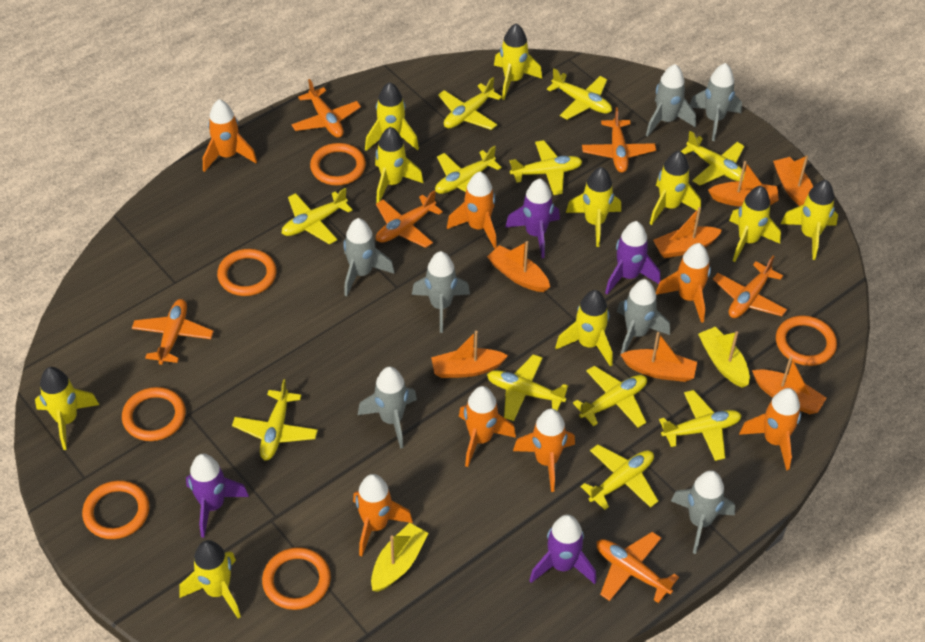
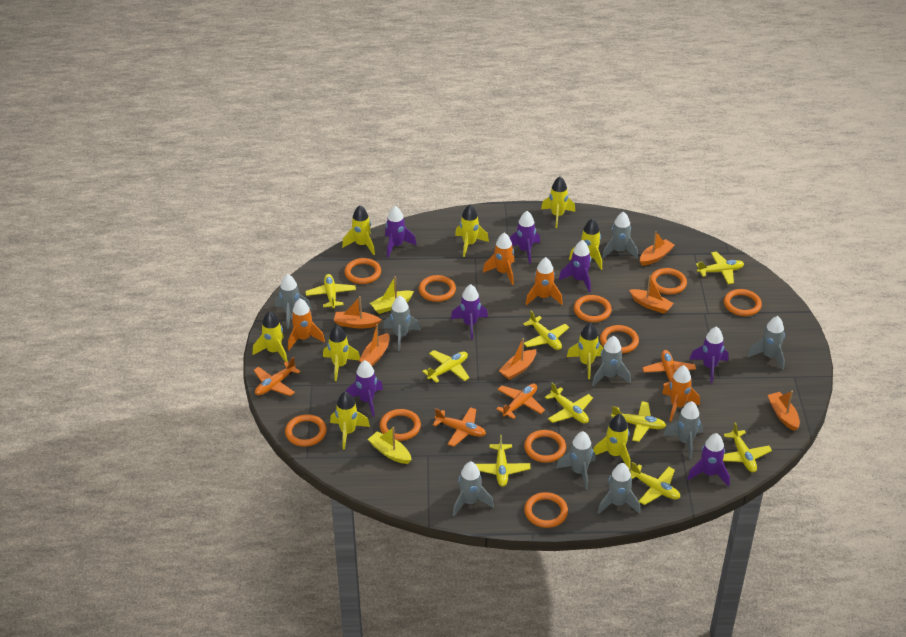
grey rocket: 7 -> 9
orange boat: 7 -> 6
orange plane: 6 -> 4
orange ring: 6 -> 10
orange rocket: 7 -> 4
purple rocket: 4 -> 7
yellow plane: 11 -> 9
yellow rocket: 10 -> 9

